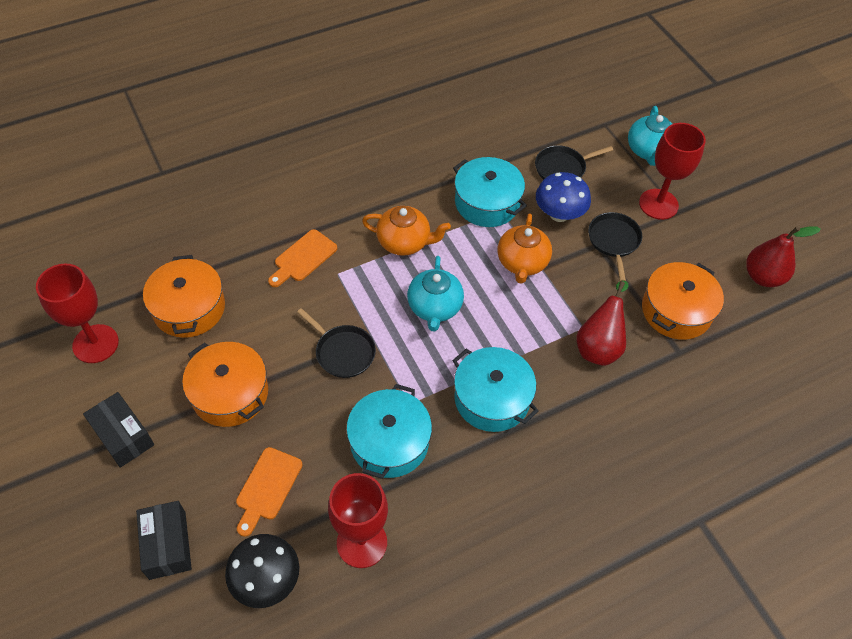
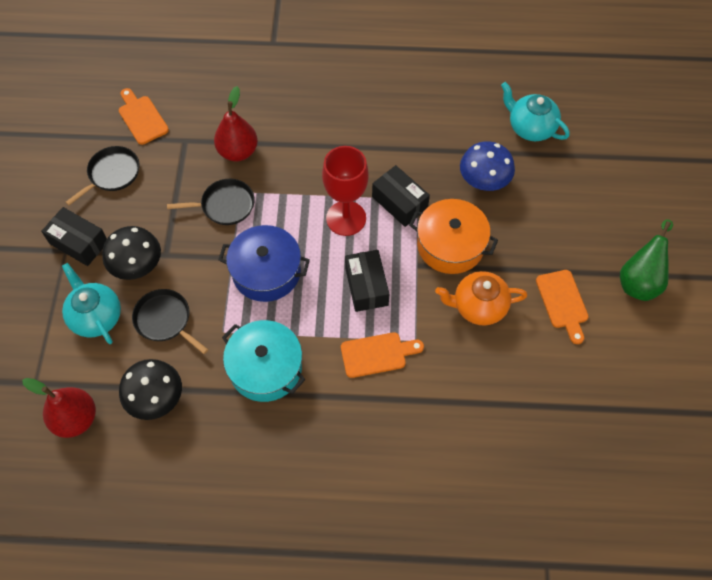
black box: 2 -> 3
black mushroom: 1 -> 2
blue pot: 0 -> 1
green pear: 0 -> 1
orange cutting board: 2 -> 3
orange pot: 3 -> 1
orange teapot: 2 -> 1
red goblet: 3 -> 1
turquoise pot: 3 -> 1

